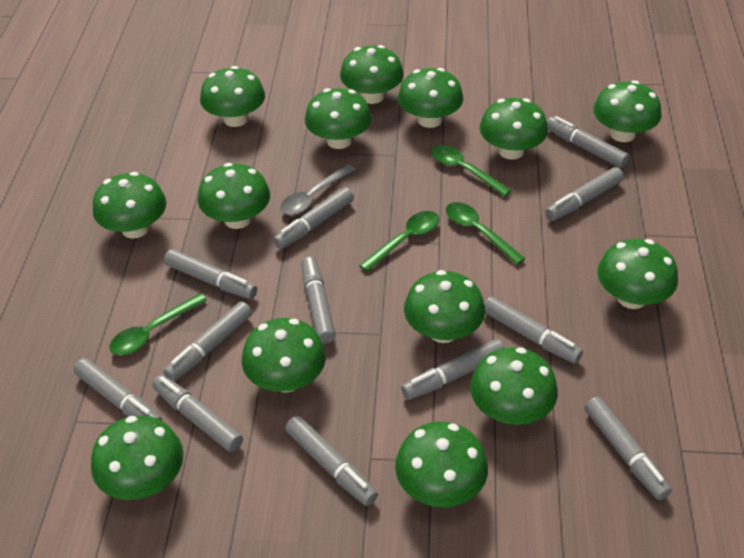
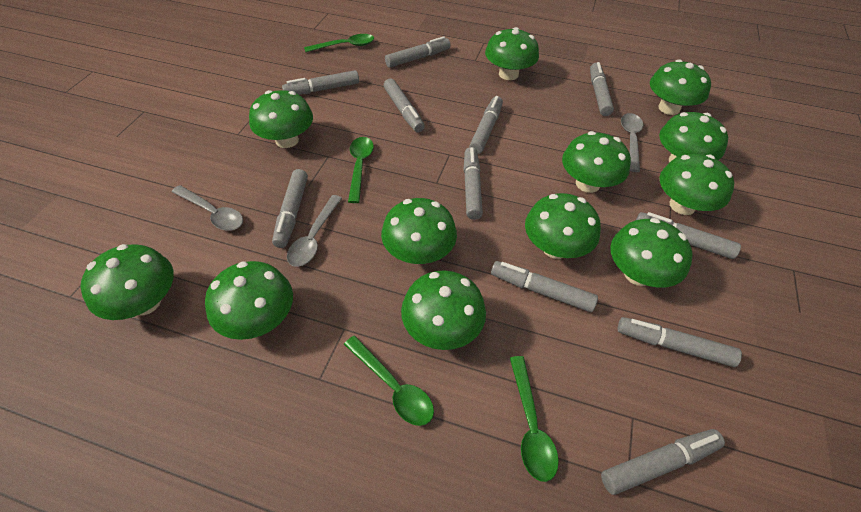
green mushroom: 14 -> 12
grey marker: 12 -> 11
grey spoon: 1 -> 3

